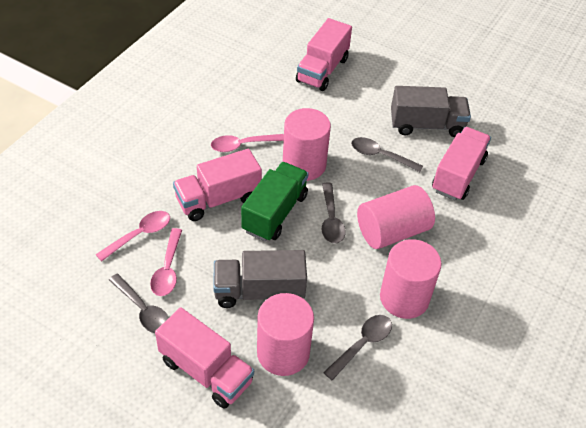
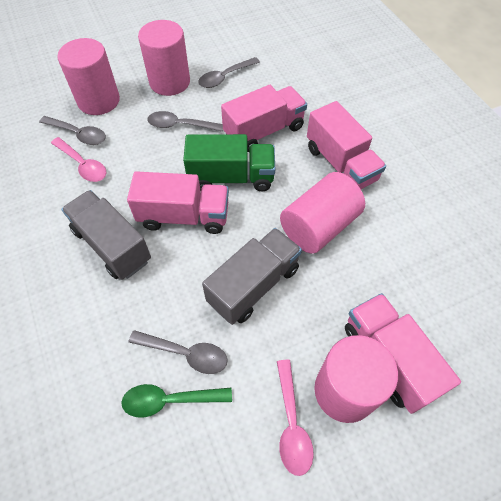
green spoon: 0 -> 1
pink spoon: 3 -> 2

